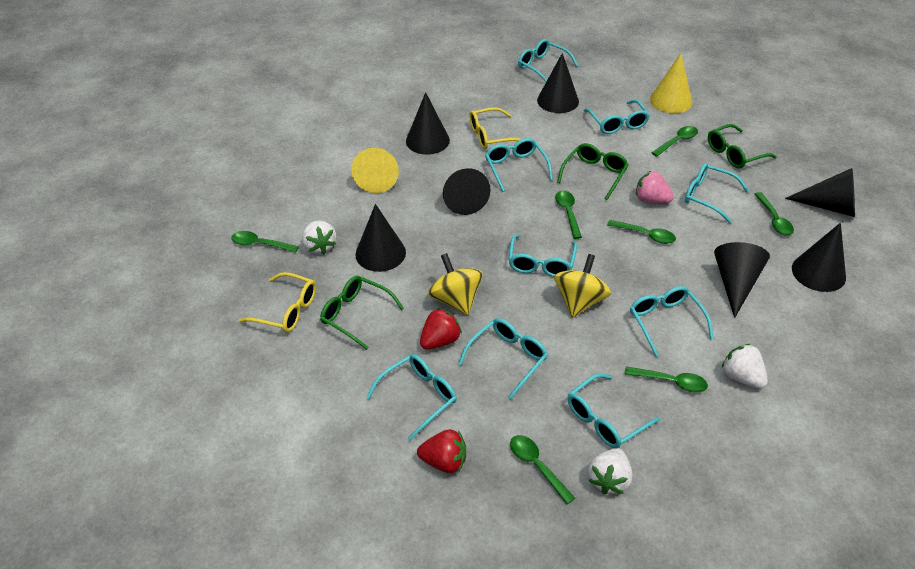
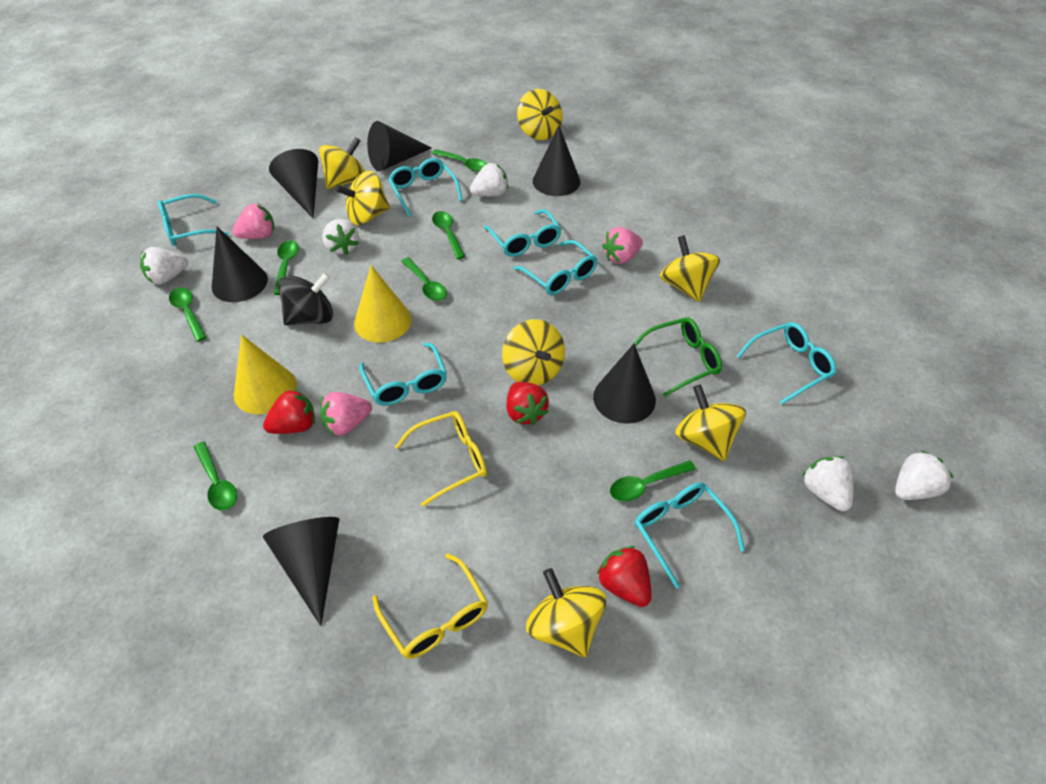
black cone: 7 -> 6
black spinning top: 0 -> 1
green glasses: 3 -> 1
pink strawberry: 1 -> 3
red strawberry: 2 -> 3
turquoise glasses: 9 -> 7
white strawberry: 3 -> 5
yellow spinning top: 2 -> 7

